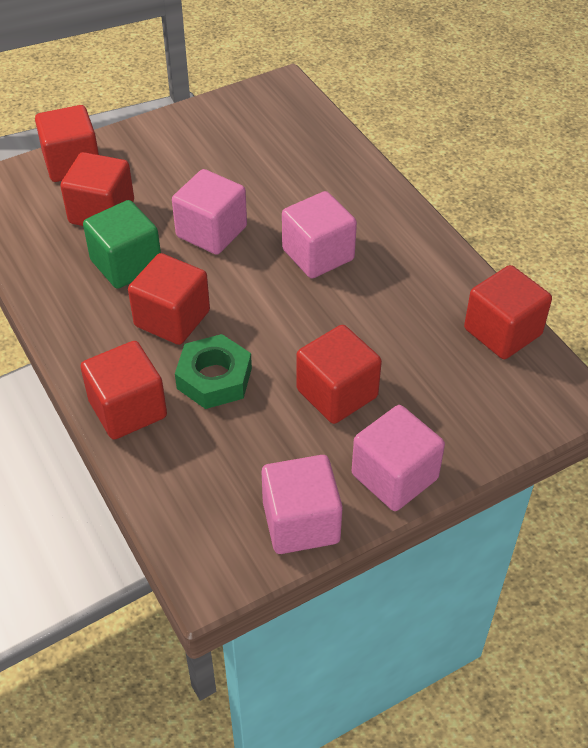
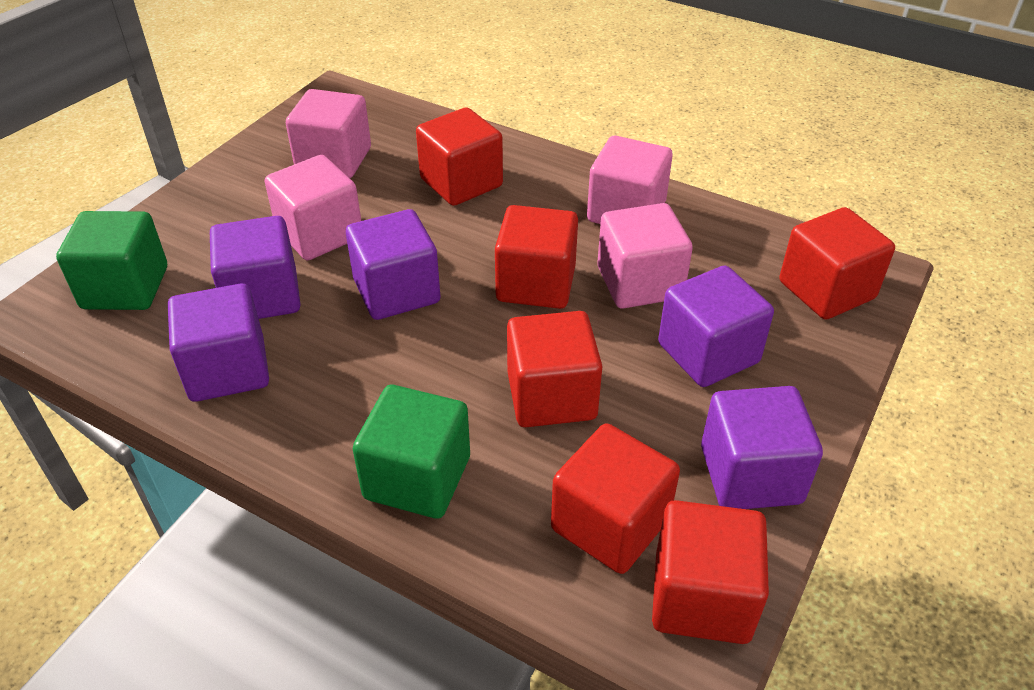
green cube: 1 -> 2
green nut: 1 -> 0
purple cube: 0 -> 5

